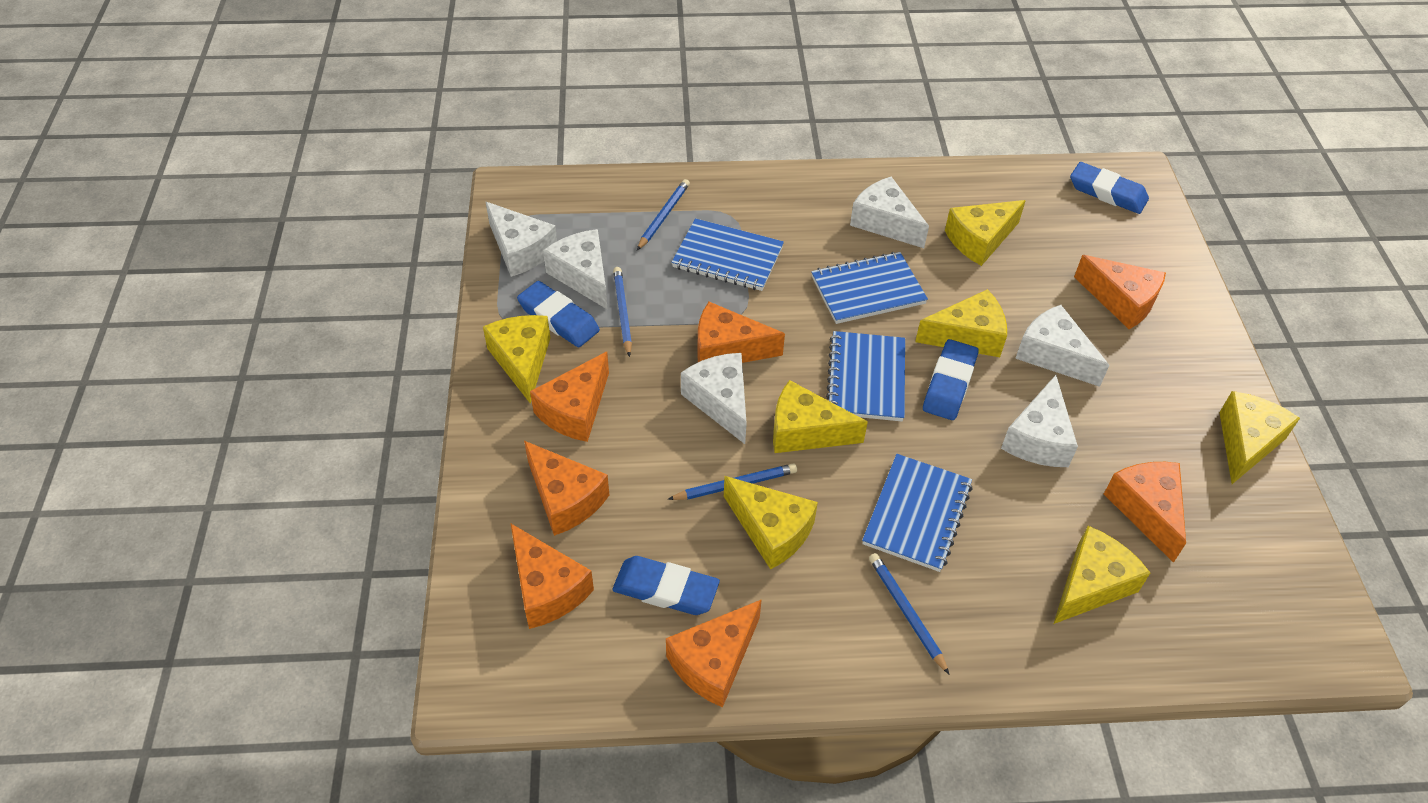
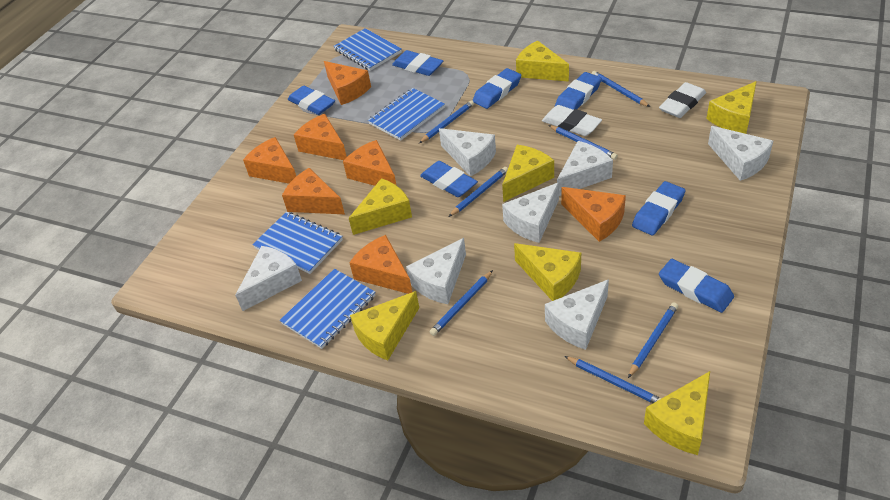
blue eraser: 4 -> 7
blue pencil: 4 -> 7
white cheese: 6 -> 7
white eraser: 0 -> 2

